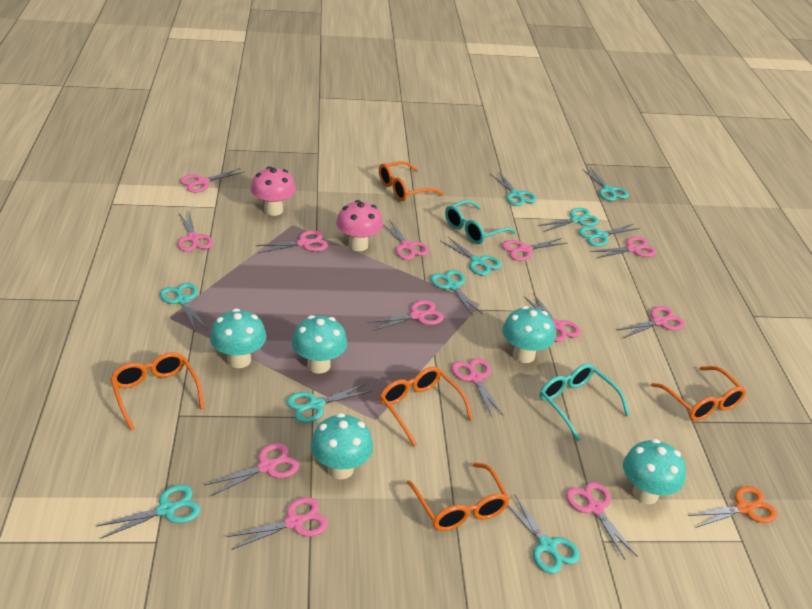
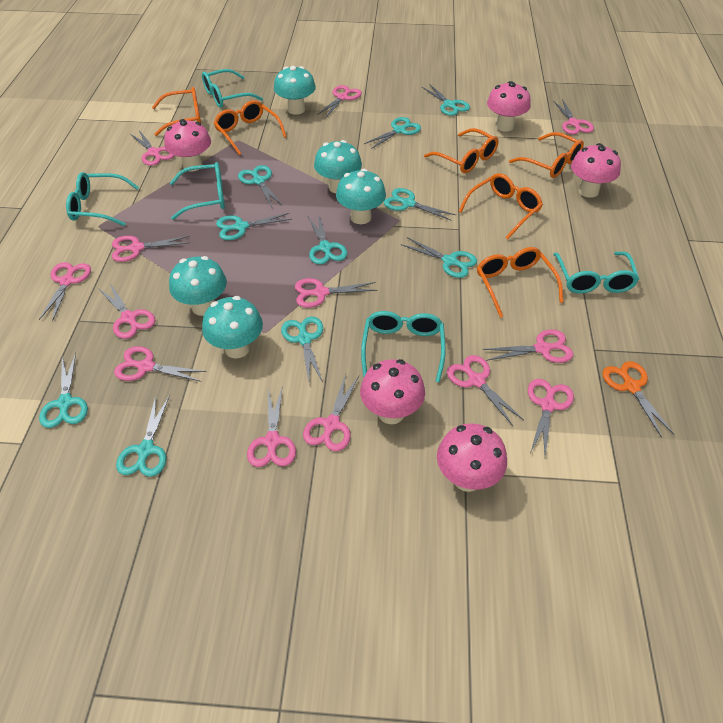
orange glasses: 5 -> 6
pink mushroom: 2 -> 5
turquoise glasses: 2 -> 5

